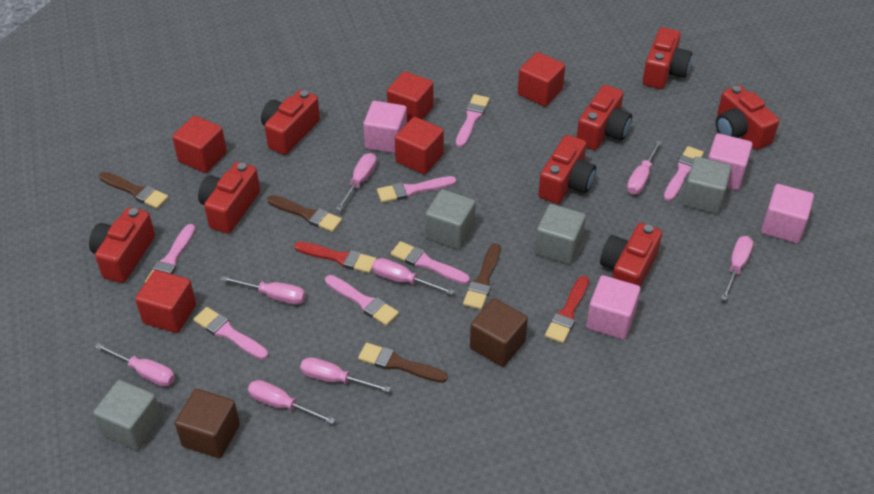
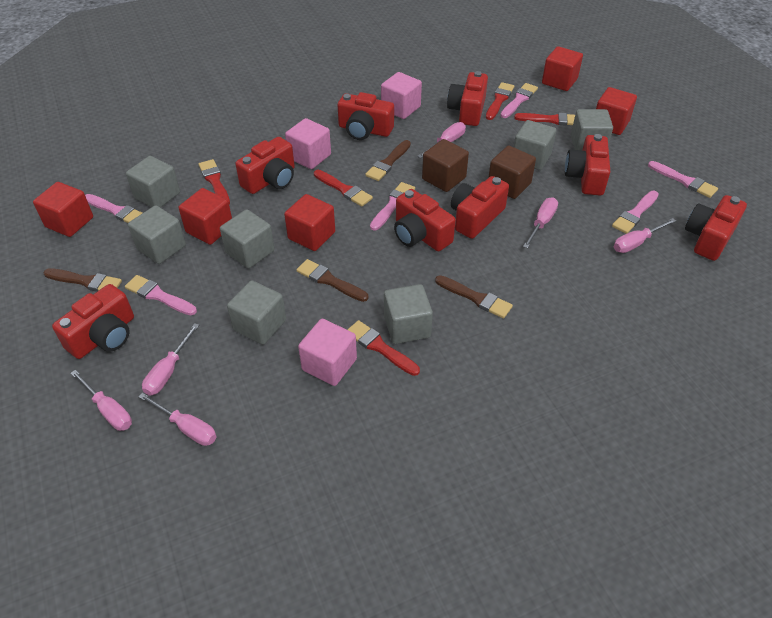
grey cube: 4 -> 7
pink brush: 7 -> 6
pink cube: 4 -> 3
pink screwdriver: 8 -> 6
red brush: 2 -> 5

